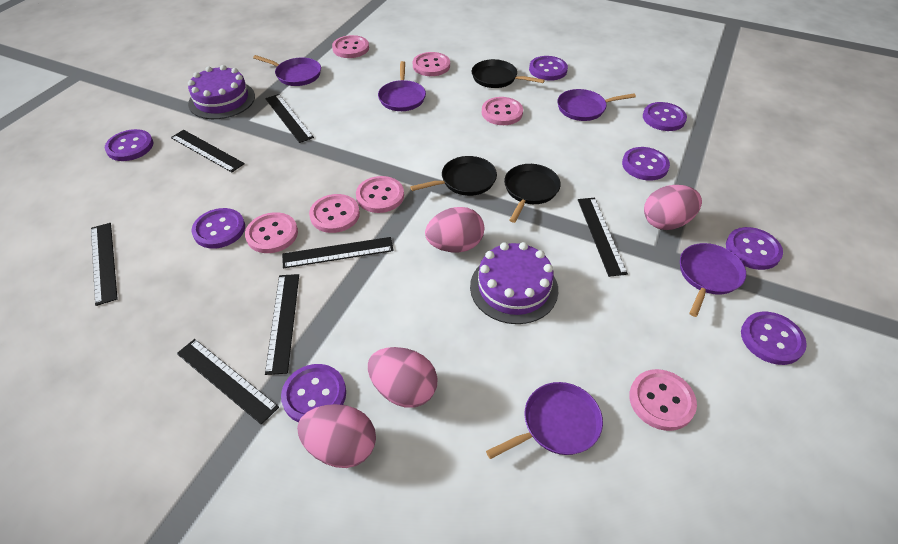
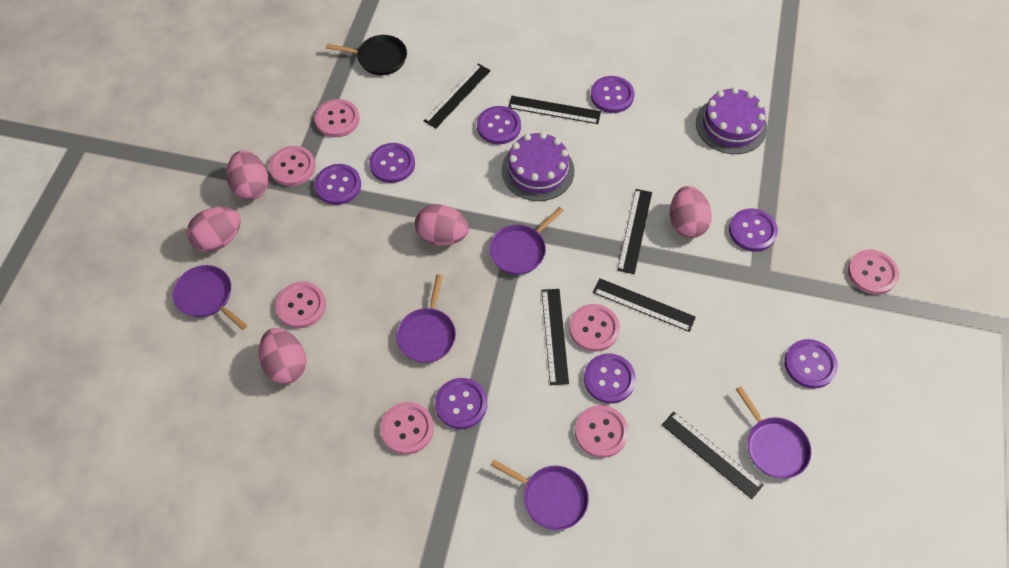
black pan: 3 -> 1
black ruler: 7 -> 6
pink egg: 4 -> 5

